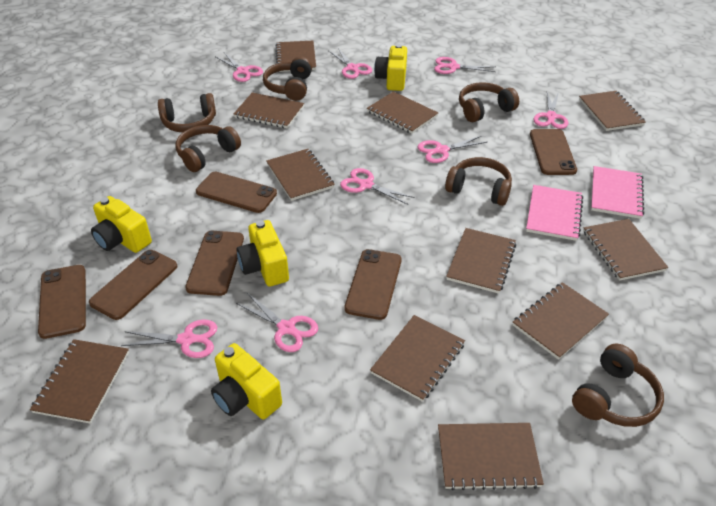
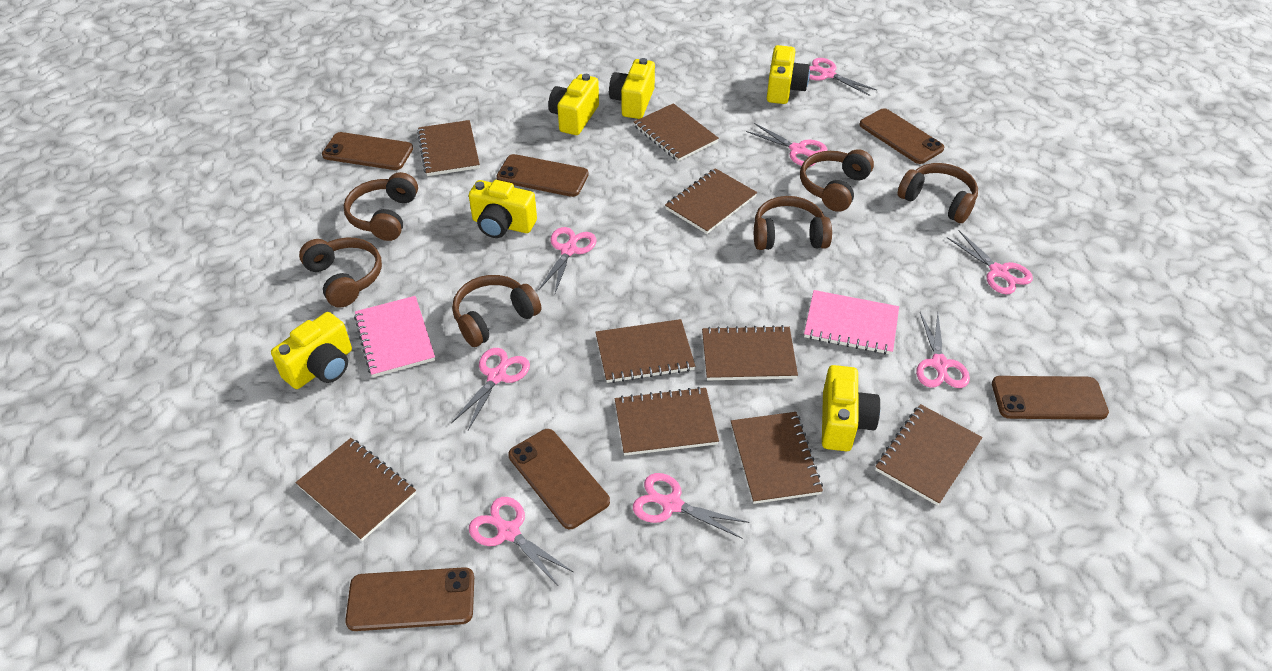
brown notebook: 11 -> 9
yellow camera: 4 -> 6

